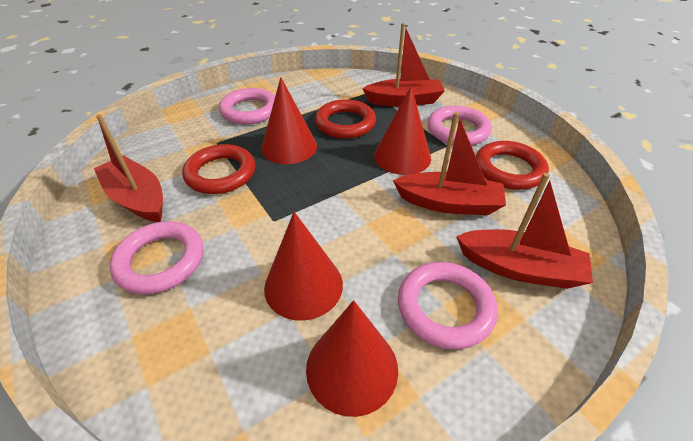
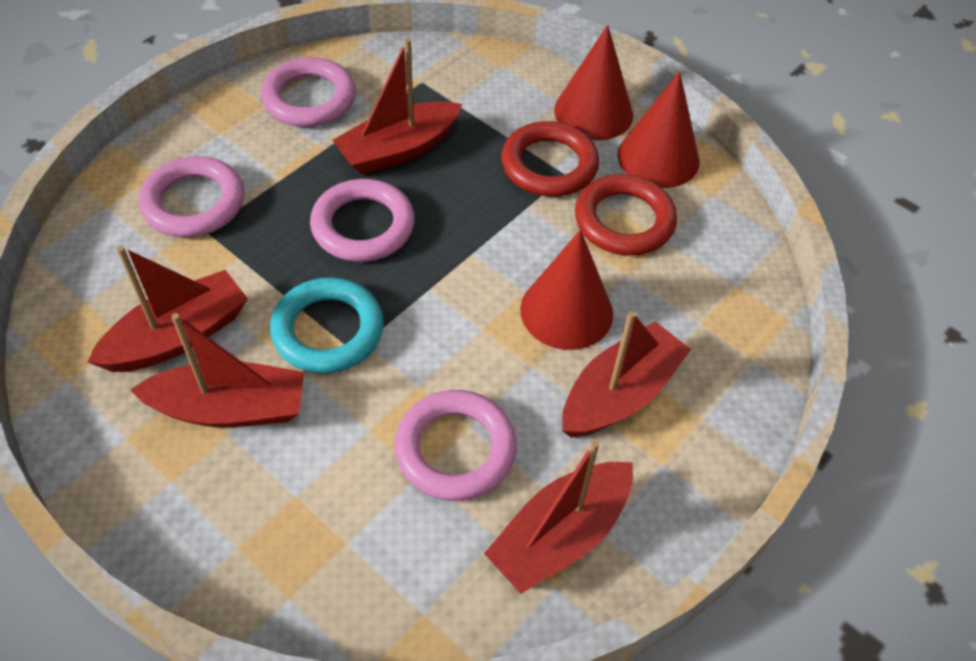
red boat: 4 -> 5
red cone: 4 -> 3
red ring: 3 -> 2
turquoise ring: 0 -> 1

